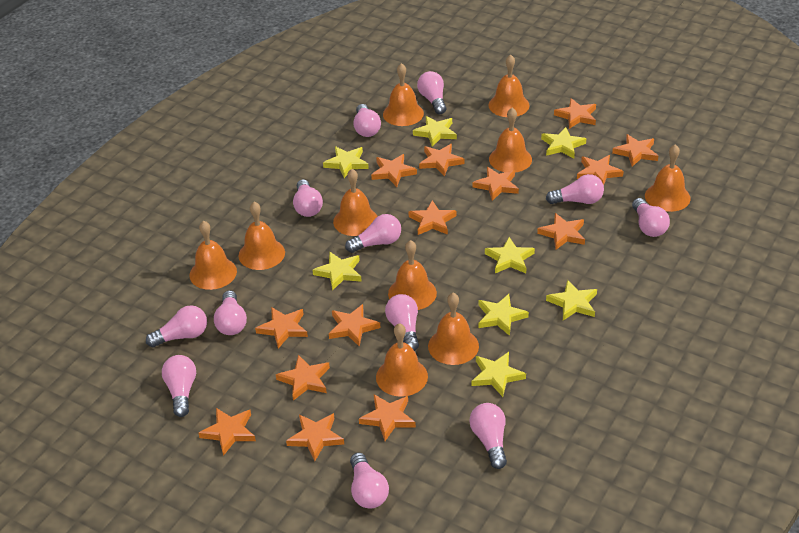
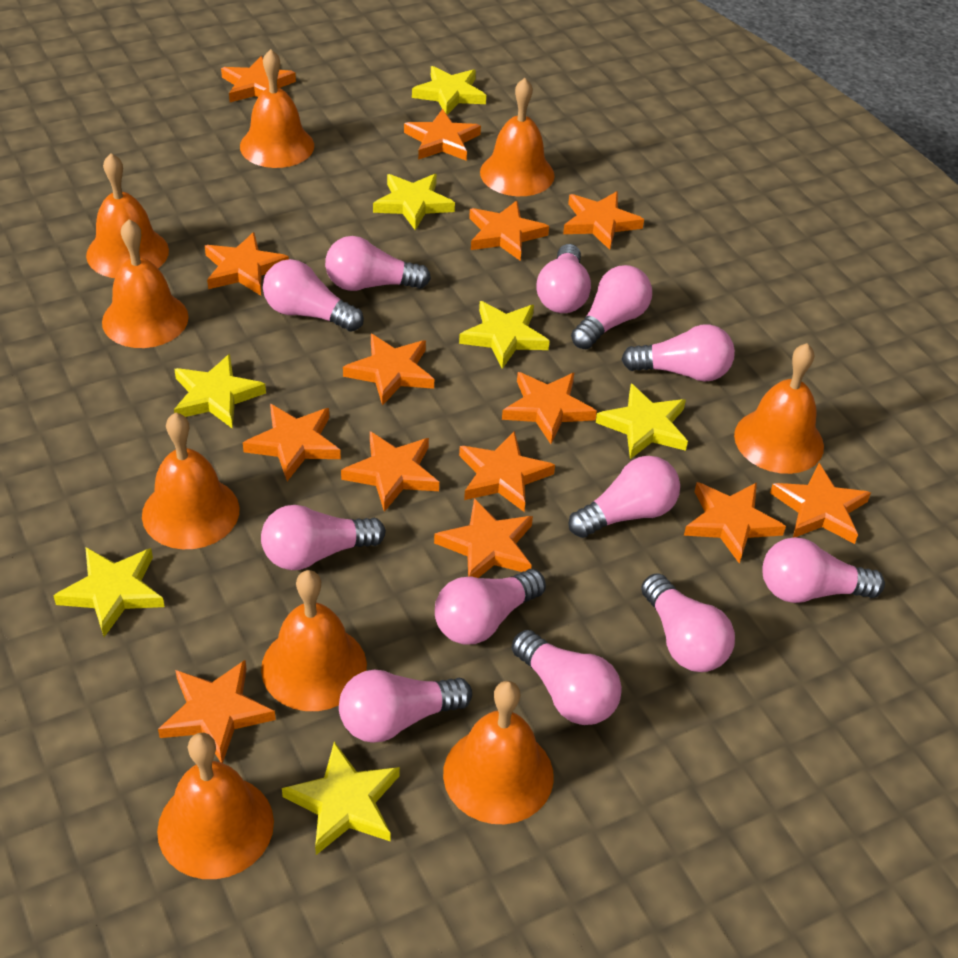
orange bell: 10 -> 9
yellow star: 8 -> 7

